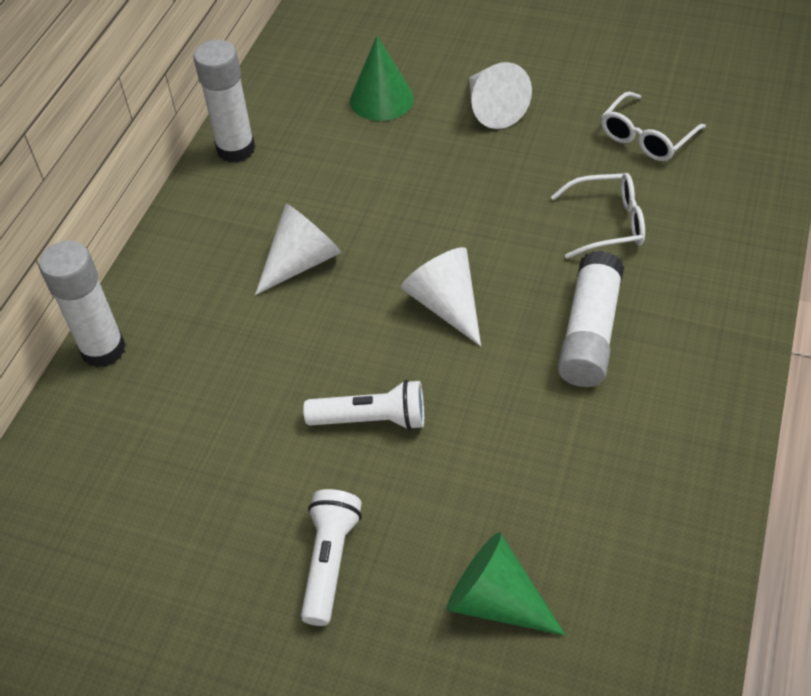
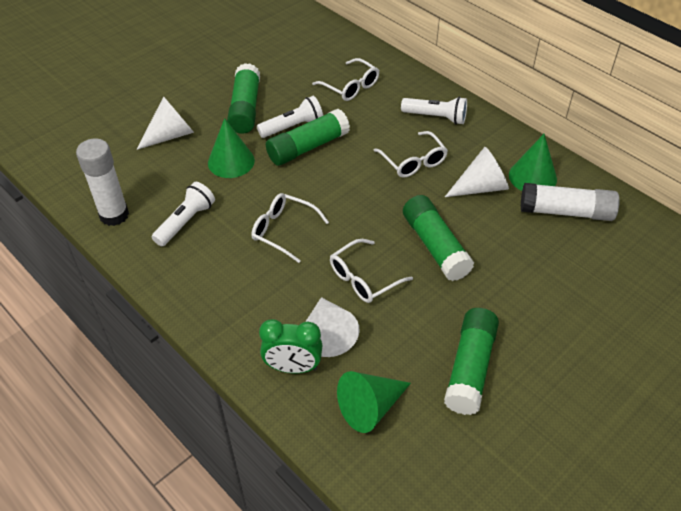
green clock: 0 -> 1
green cone: 2 -> 3
green glue stick: 0 -> 4
white flashlight: 2 -> 3
white glasses: 2 -> 4
white glue stick: 3 -> 2

